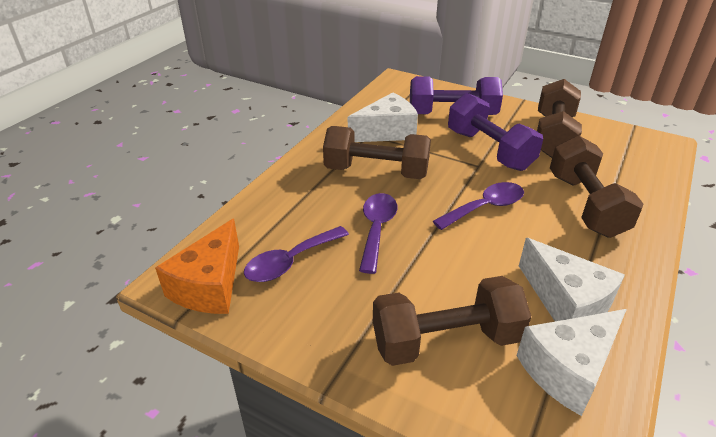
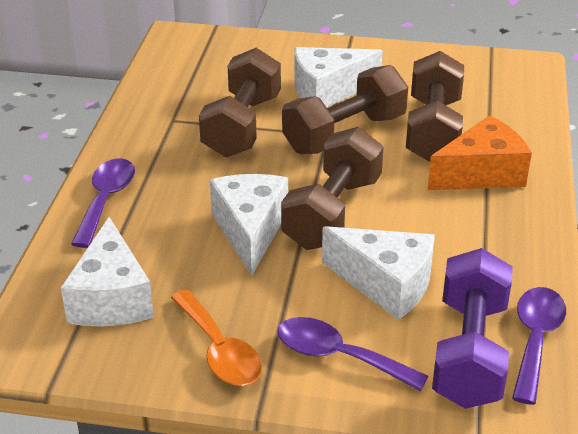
orange spoon: 0 -> 1
purple dumbbell: 2 -> 1
white cheese: 3 -> 4

